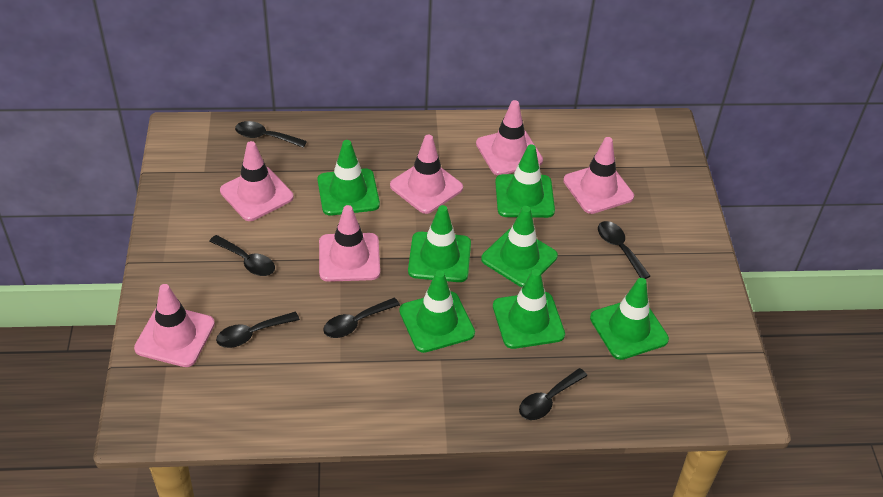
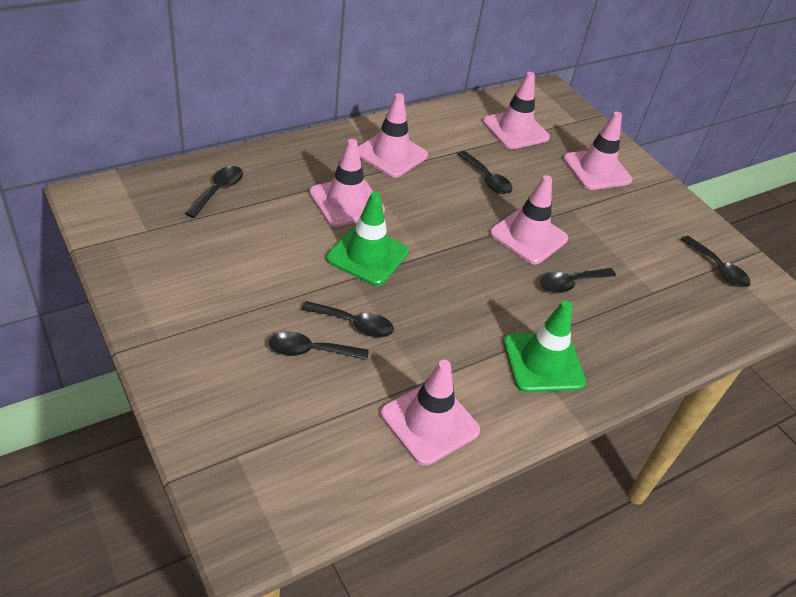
green traffic cone: 7 -> 2

